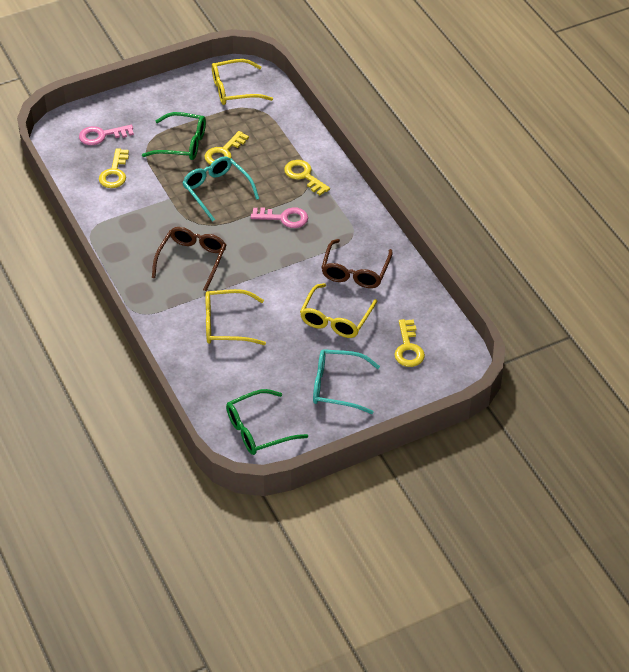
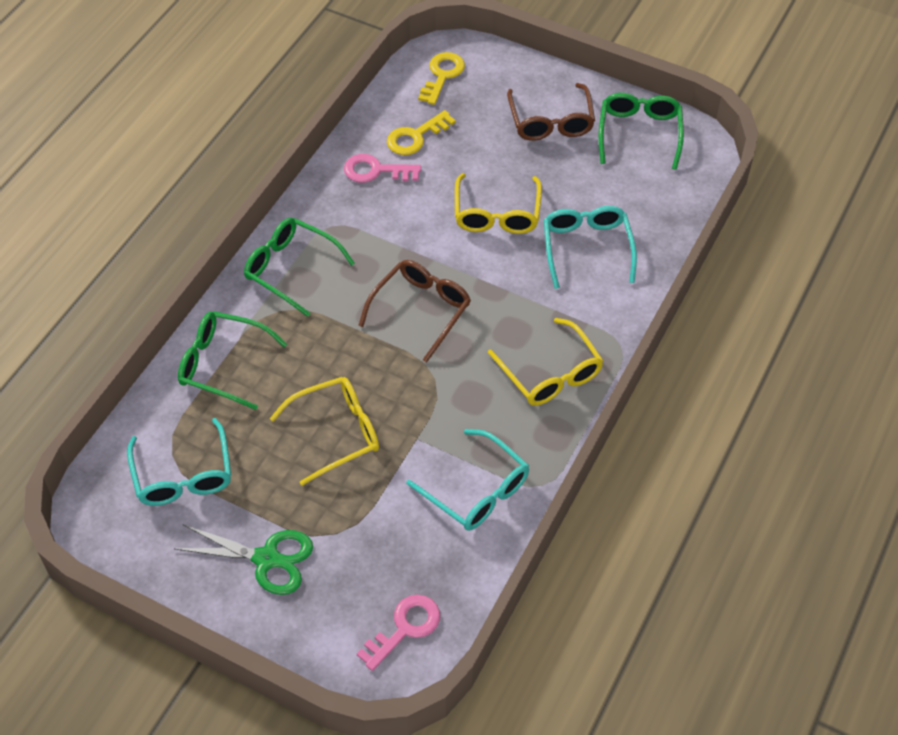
green glasses: 2 -> 3
green scissors: 0 -> 1
turquoise glasses: 2 -> 3
yellow key: 4 -> 2

